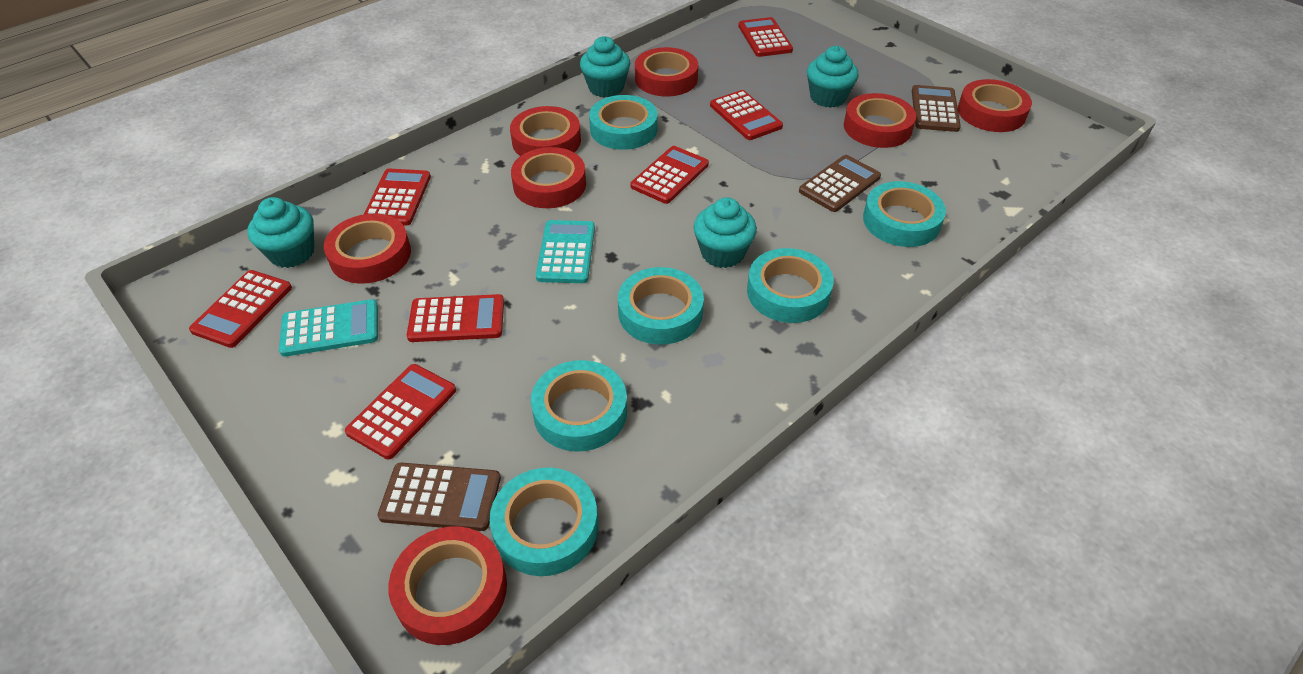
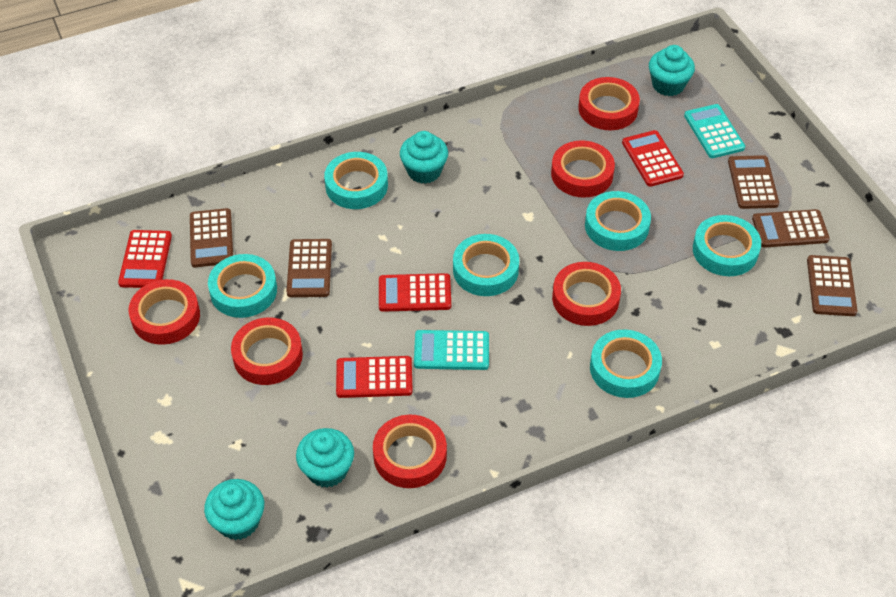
brown calculator: 3 -> 5
red calculator: 7 -> 4
red tape: 7 -> 6

